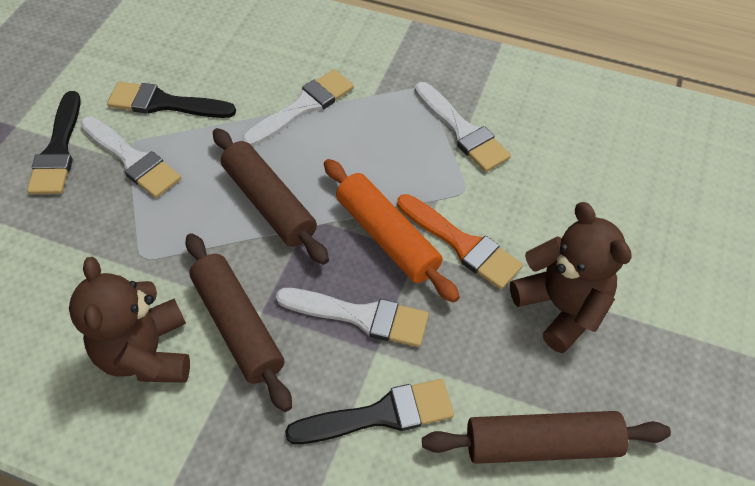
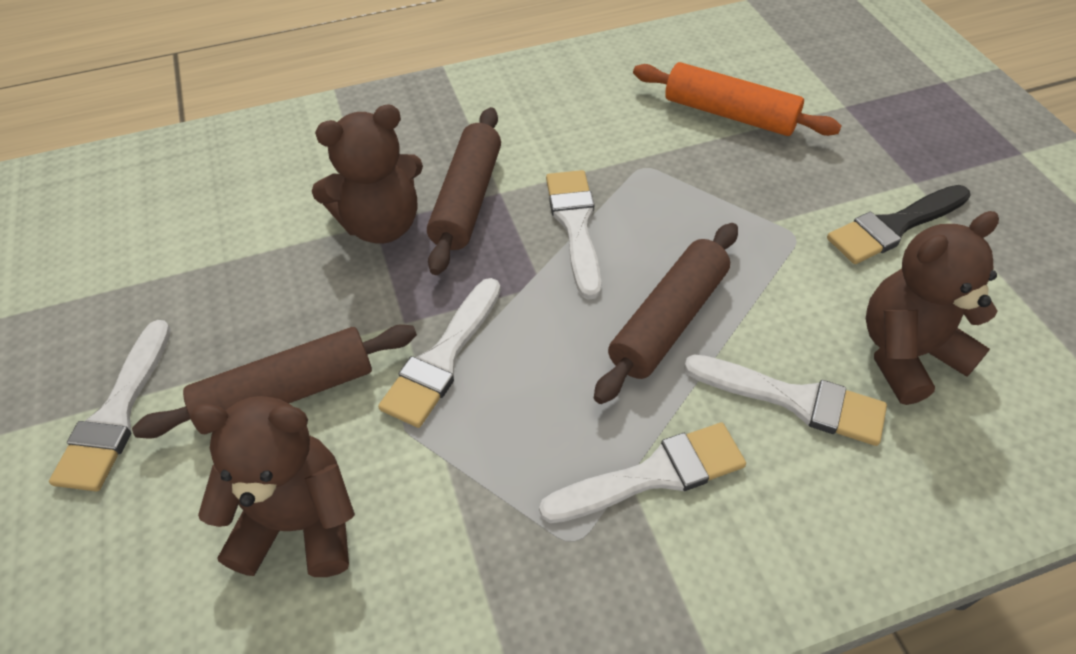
black brush: 3 -> 1
brown teddy bear: 2 -> 3
orange brush: 1 -> 0
white brush: 4 -> 5

